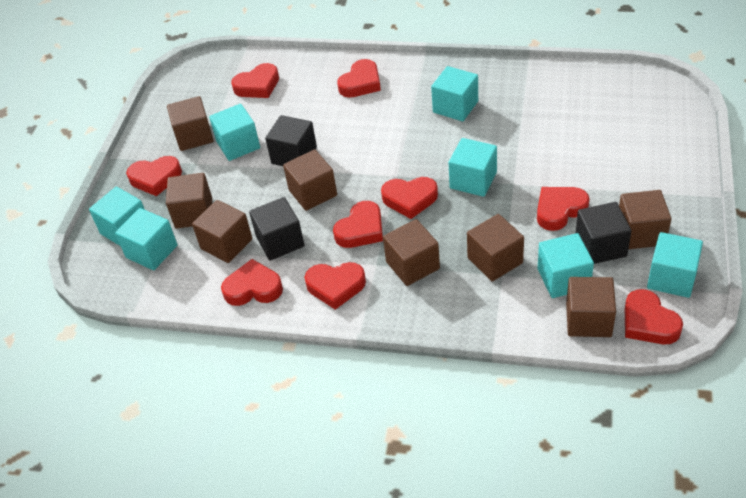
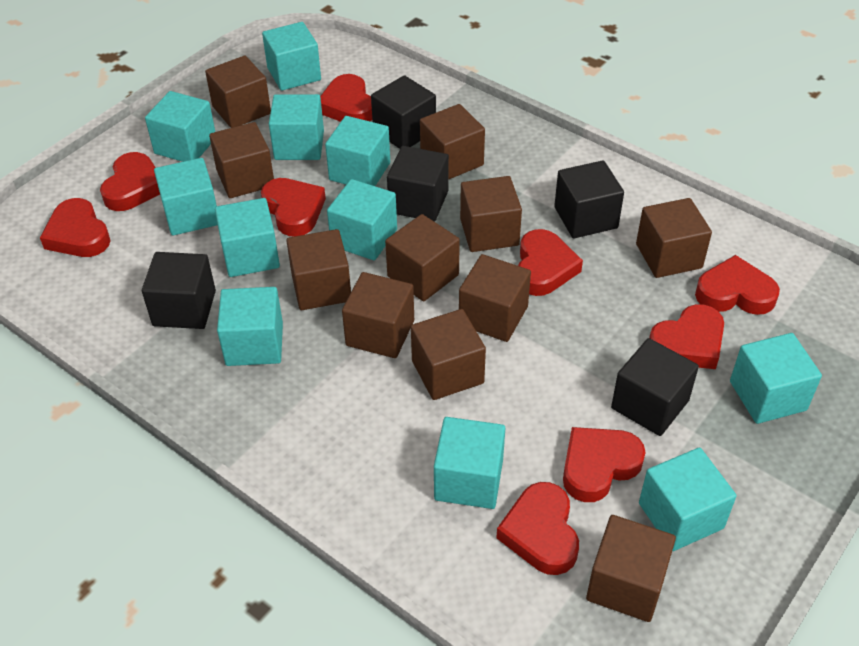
black cube: 3 -> 5
brown cube: 8 -> 11
turquoise cube: 7 -> 11

